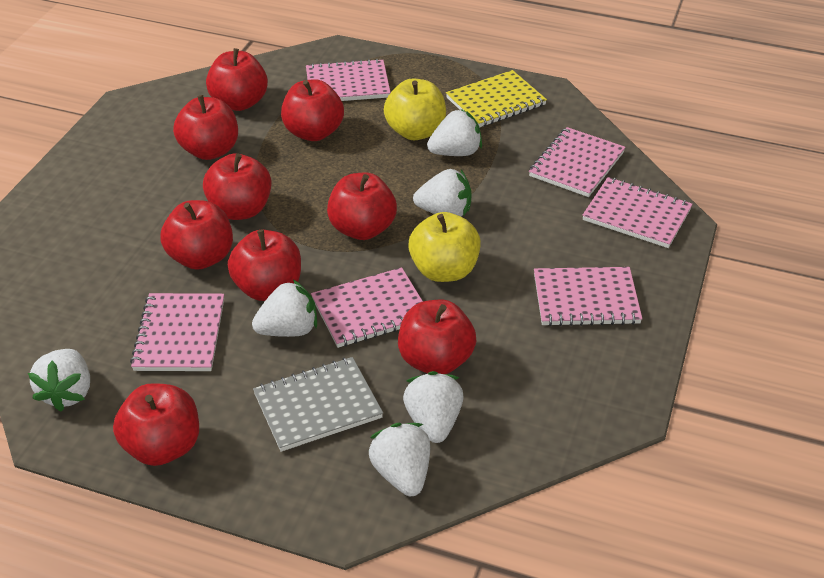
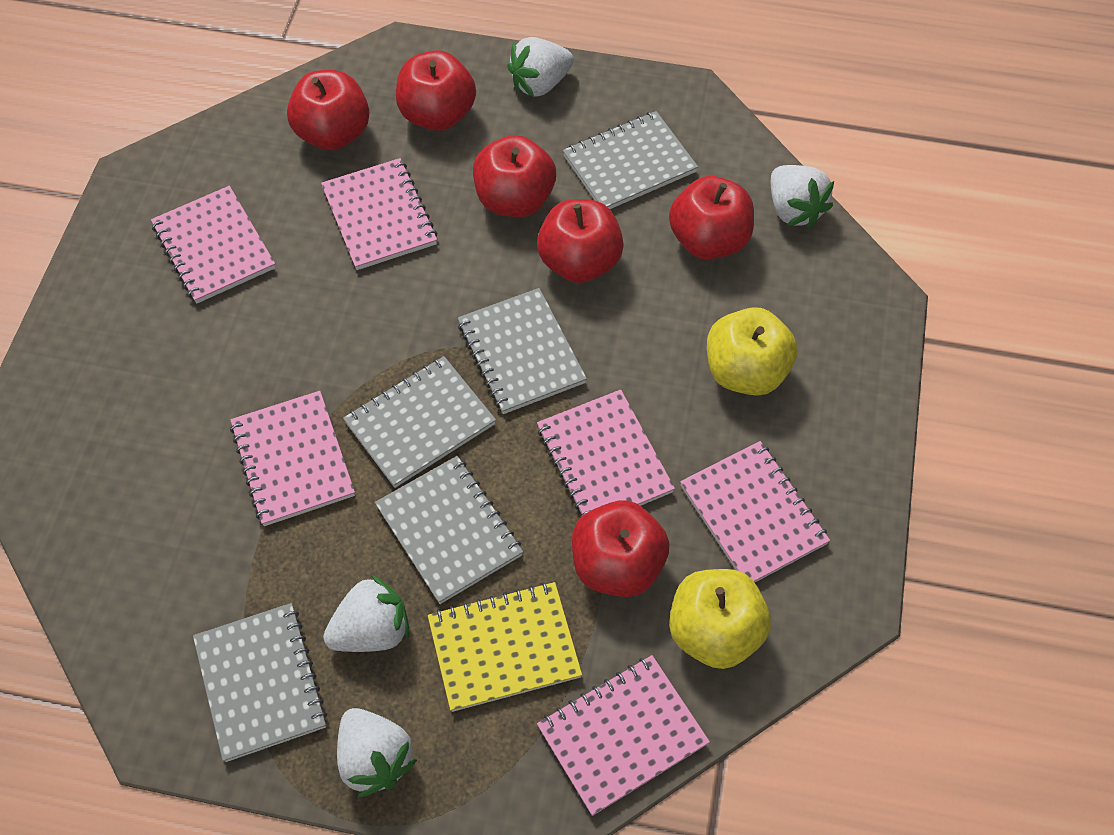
grey notebook: 1 -> 5
red apple: 9 -> 6
white strawberry: 6 -> 4

